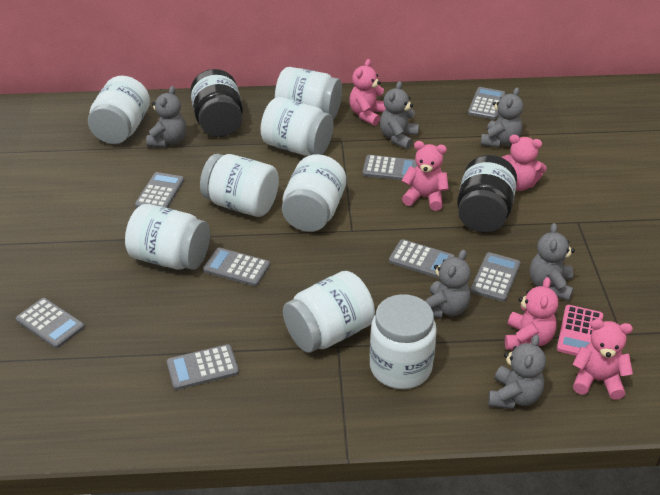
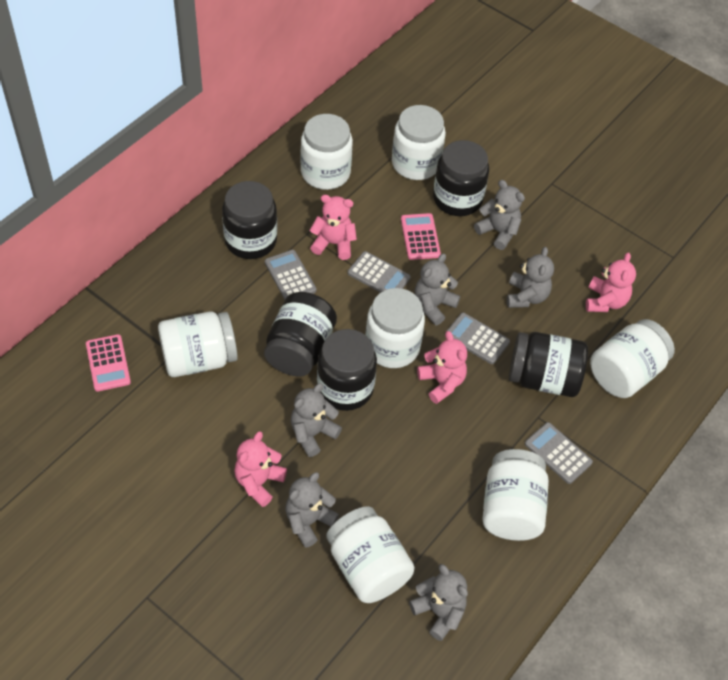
black jar: 2 -> 5
grey calculator: 8 -> 4
pink calculator: 1 -> 2
pink teddy bear: 5 -> 4
white jar: 8 -> 7

